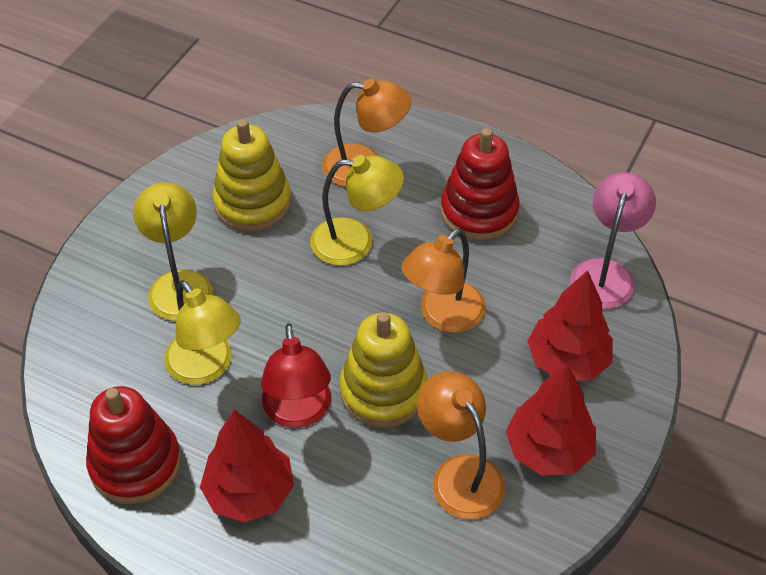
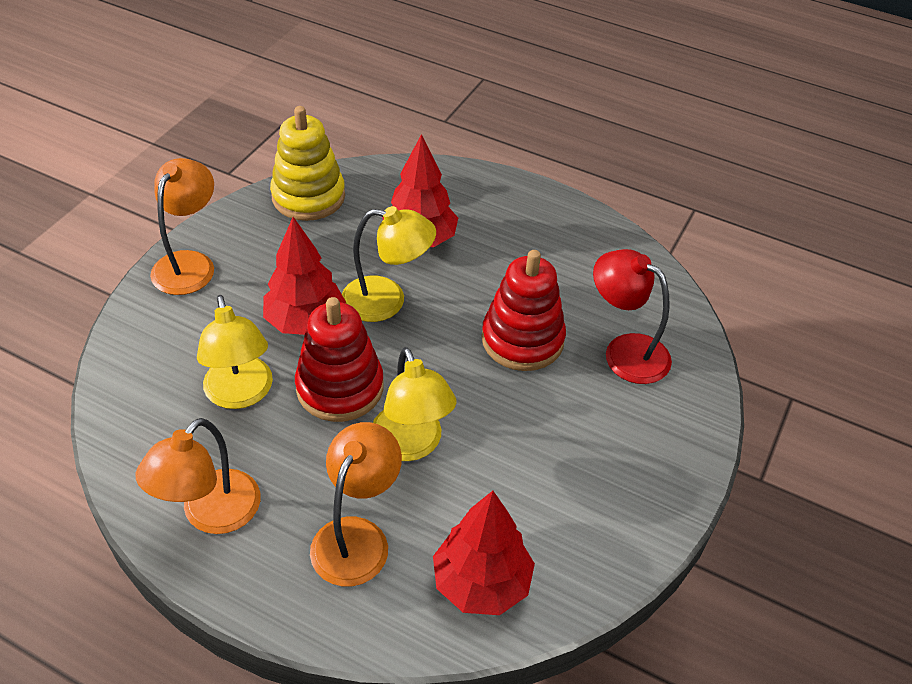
pink lamp: 1 -> 0
yellow stacking toy: 2 -> 1

